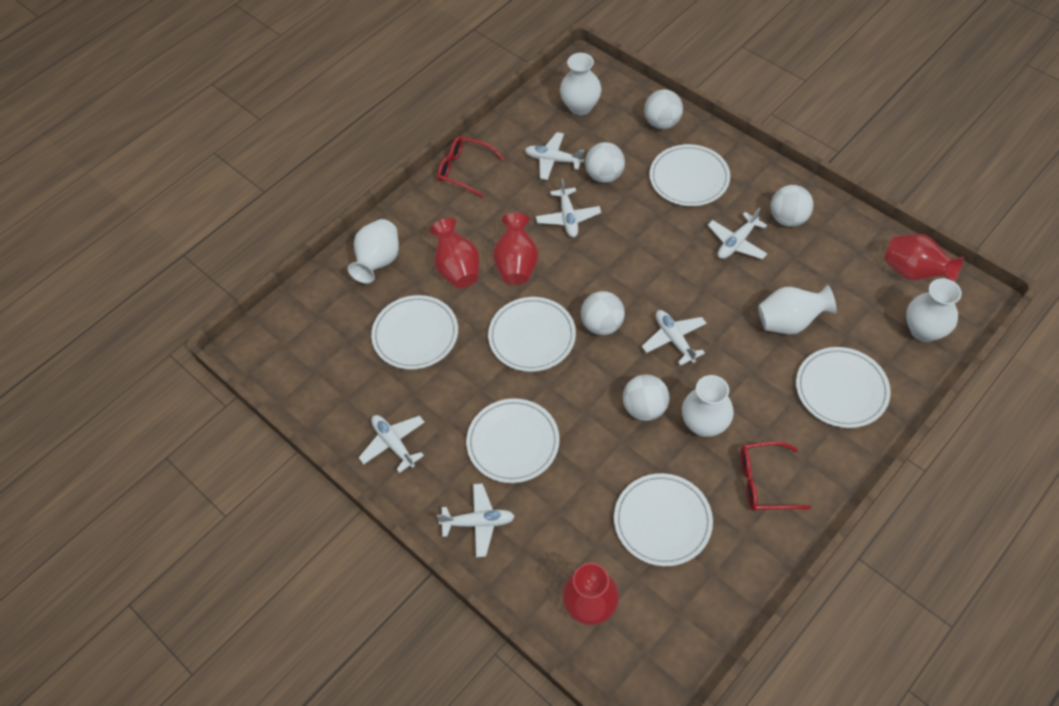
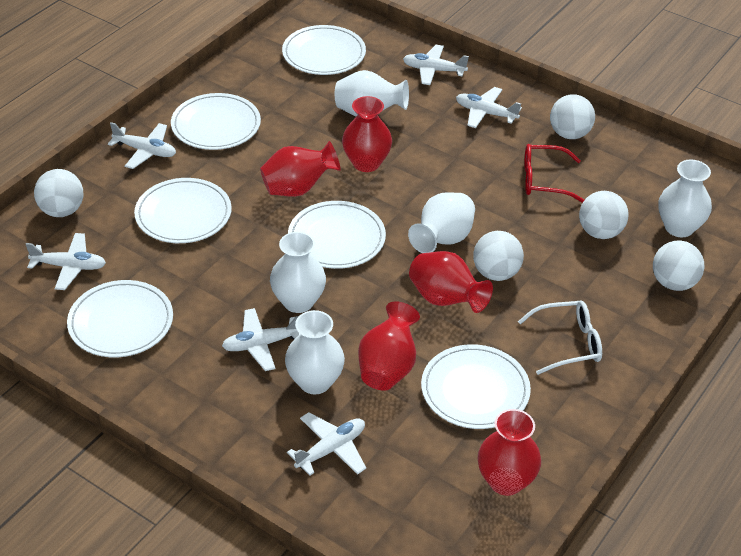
red glasses: 2 -> 1
red vase: 4 -> 5
white glasses: 0 -> 1

